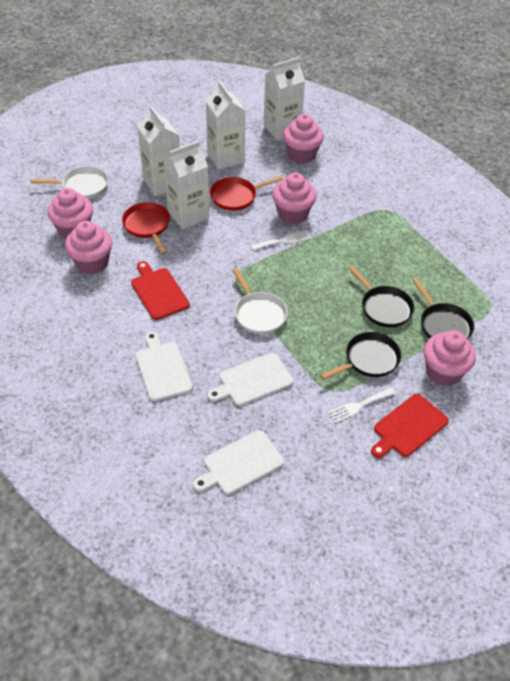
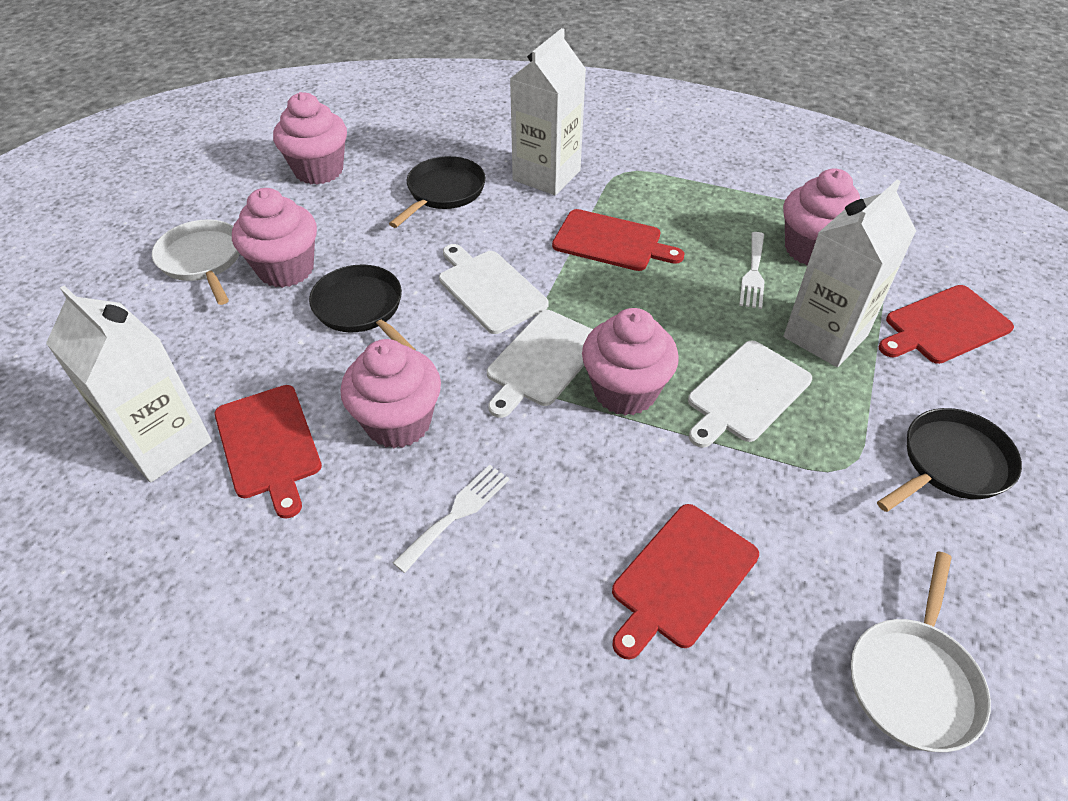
red cutting board: 2 -> 4
red pan: 2 -> 0
white carton: 4 -> 3

